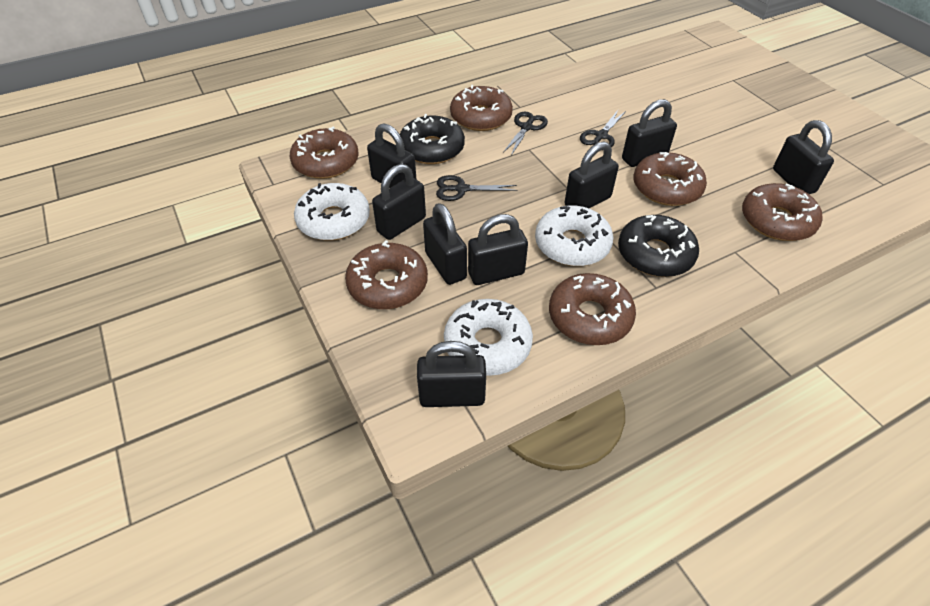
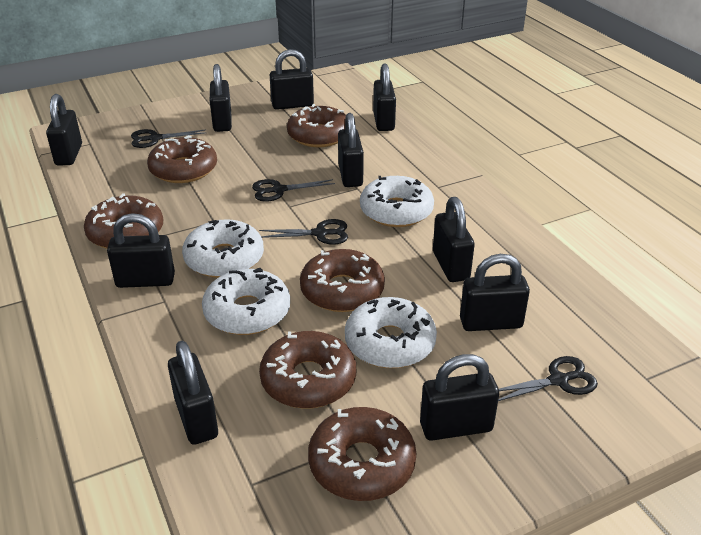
black donut: 2 -> 0
black padlock: 8 -> 10
black scissors: 3 -> 4
white donut: 3 -> 4

